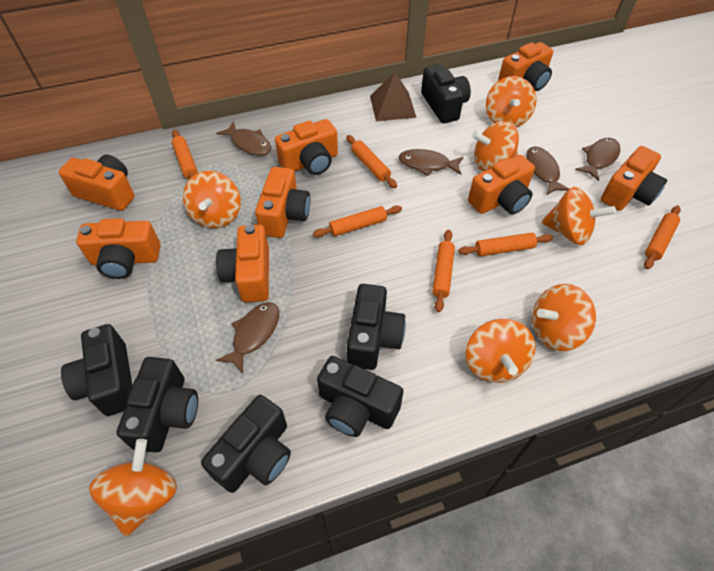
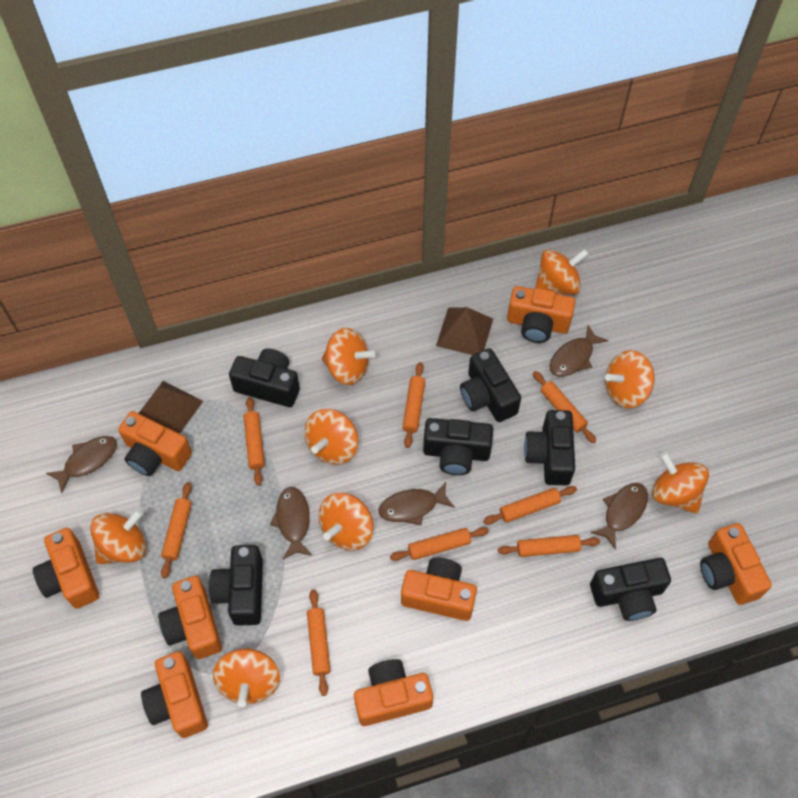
brown pyramid: 1 -> 2
orange rolling pin: 6 -> 8
orange spinning top: 7 -> 8

